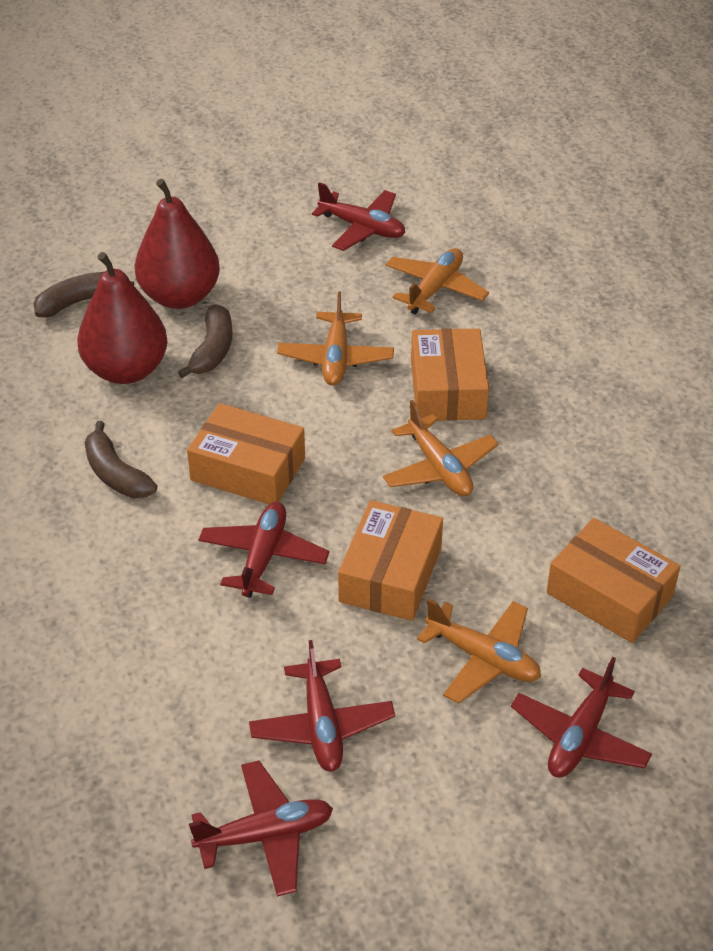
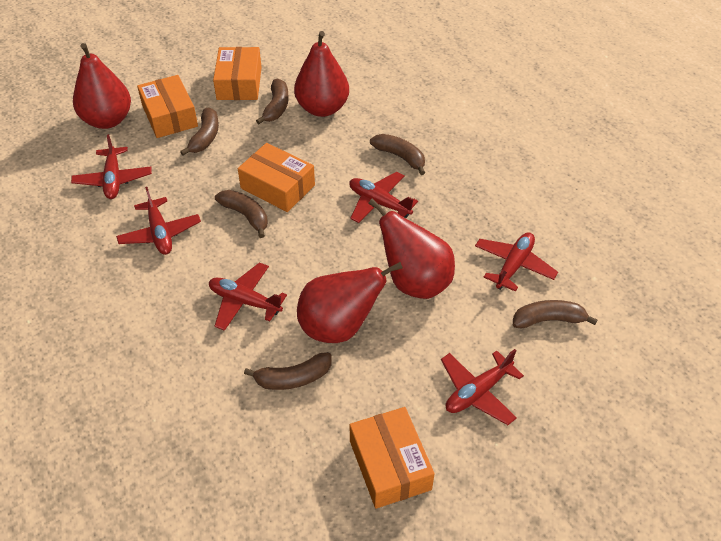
brown banana: 3 -> 6
orange plane: 4 -> 0
red pear: 2 -> 4
red plane: 5 -> 6

